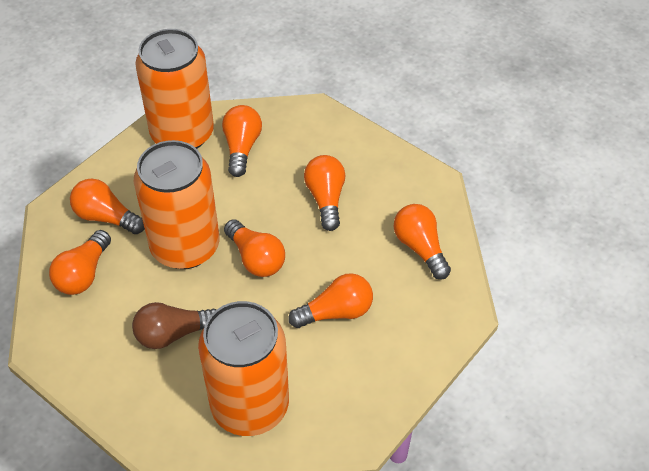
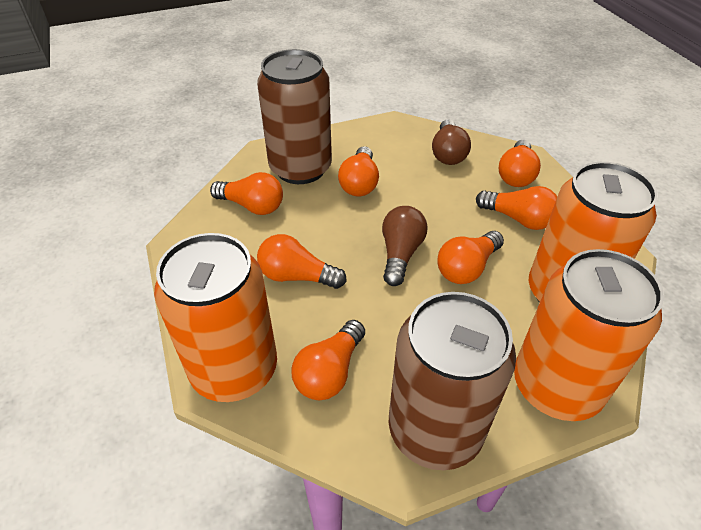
brown can: 0 -> 2
brown light bulb: 1 -> 2

